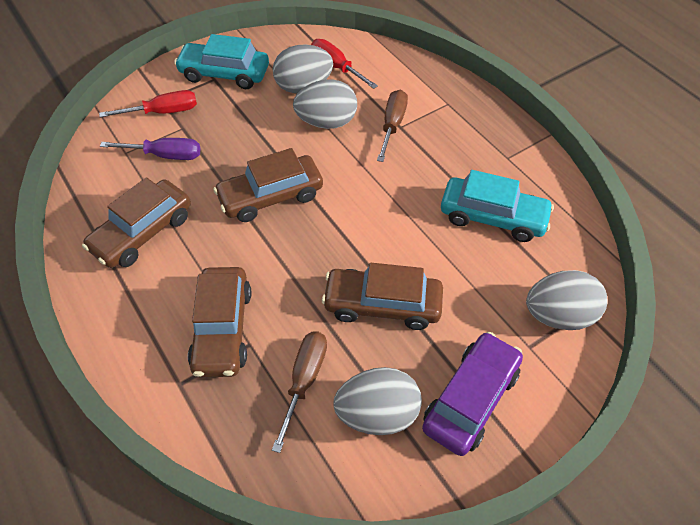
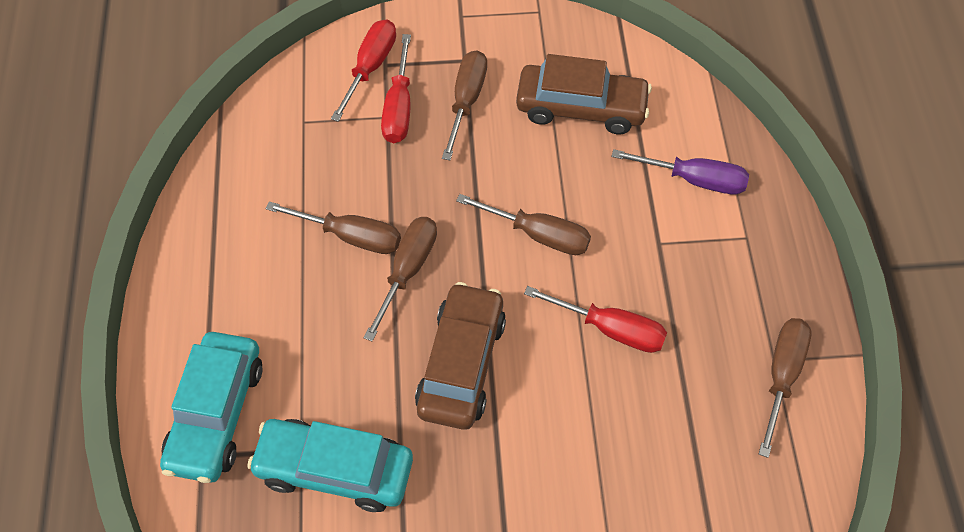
brown car: 4 -> 2
brown screwdriver: 2 -> 5
grey egg: 4 -> 0
purple car: 1 -> 0
red screwdriver: 2 -> 3

